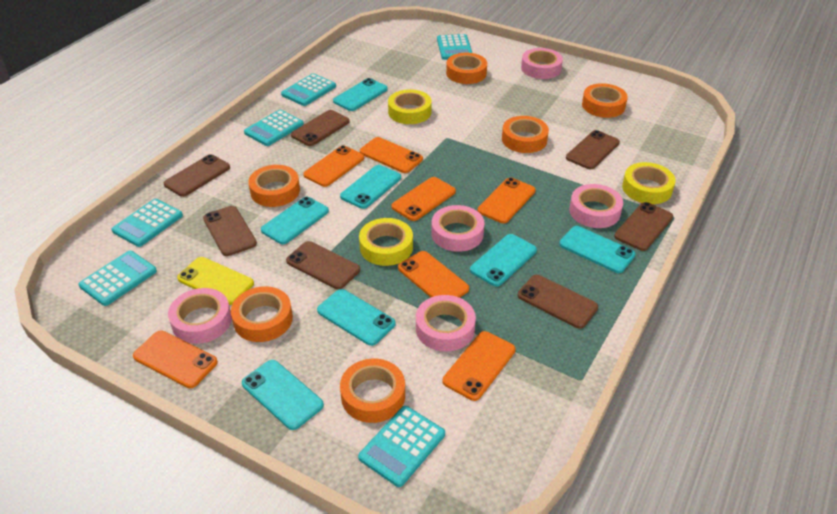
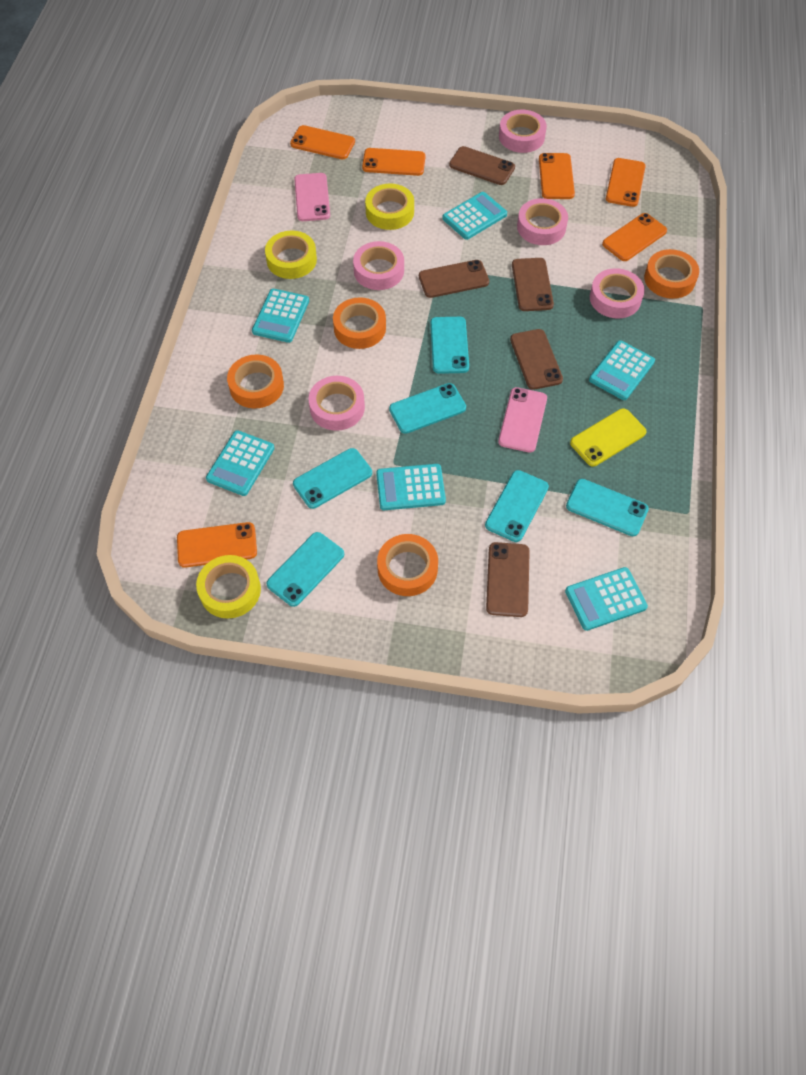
brown phone: 7 -> 5
orange phone: 7 -> 6
orange tape: 6 -> 4
pink phone: 0 -> 2
turquoise phone: 7 -> 6

